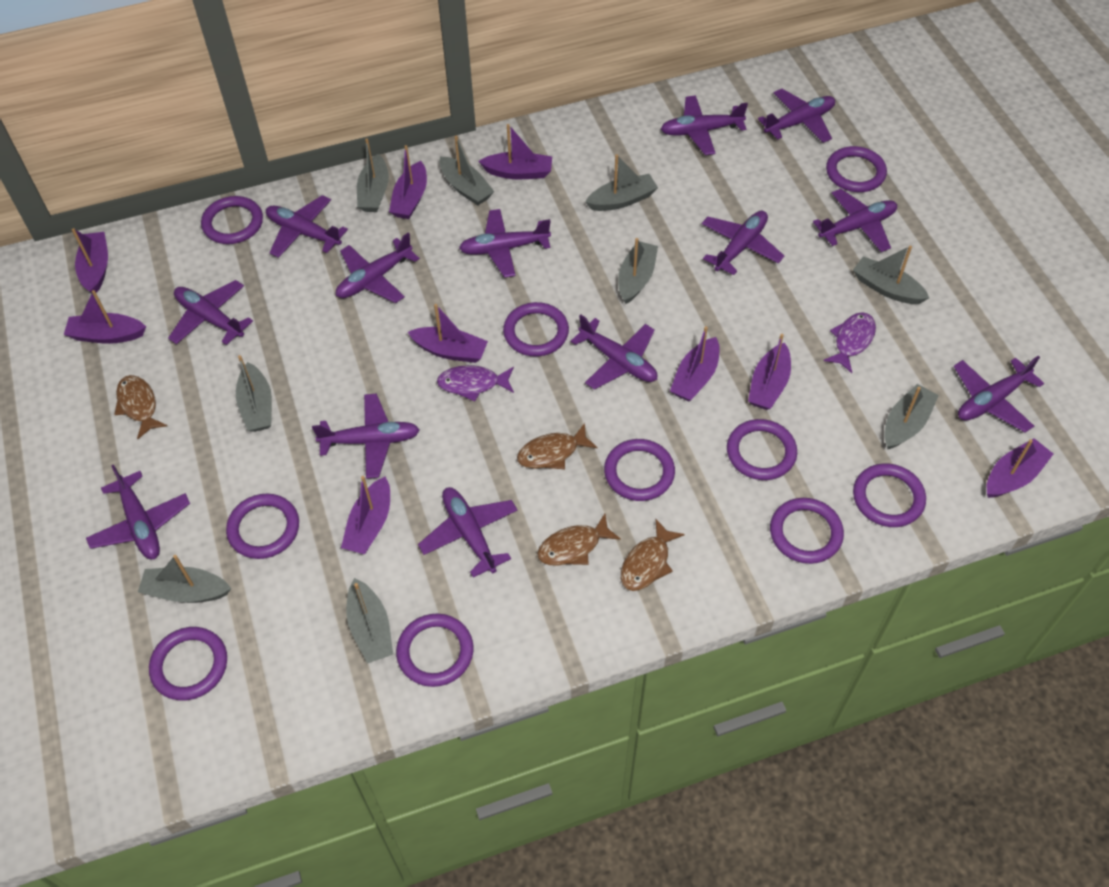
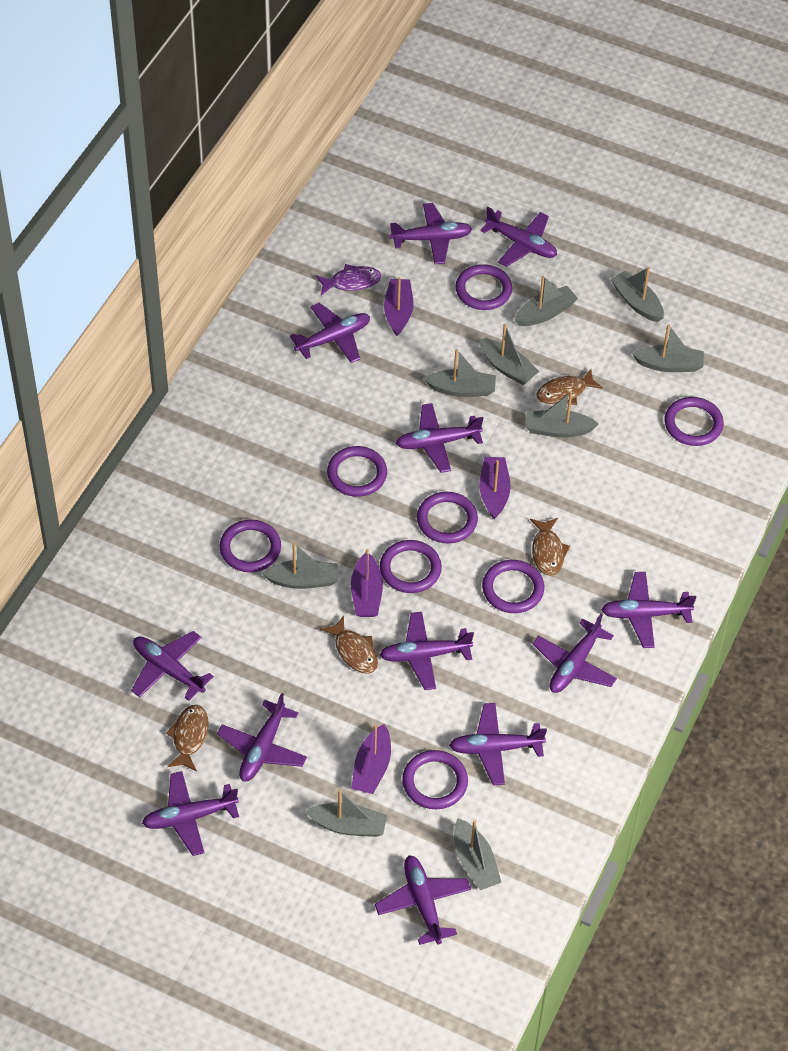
purple boat: 9 -> 4
purple fish: 2 -> 1
purple plane: 13 -> 12
purple ring: 10 -> 8

